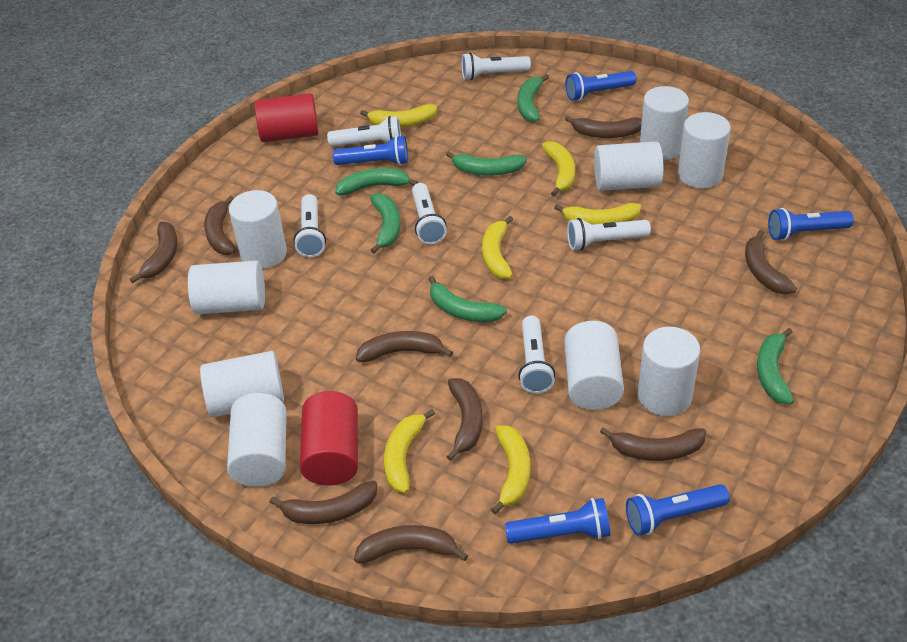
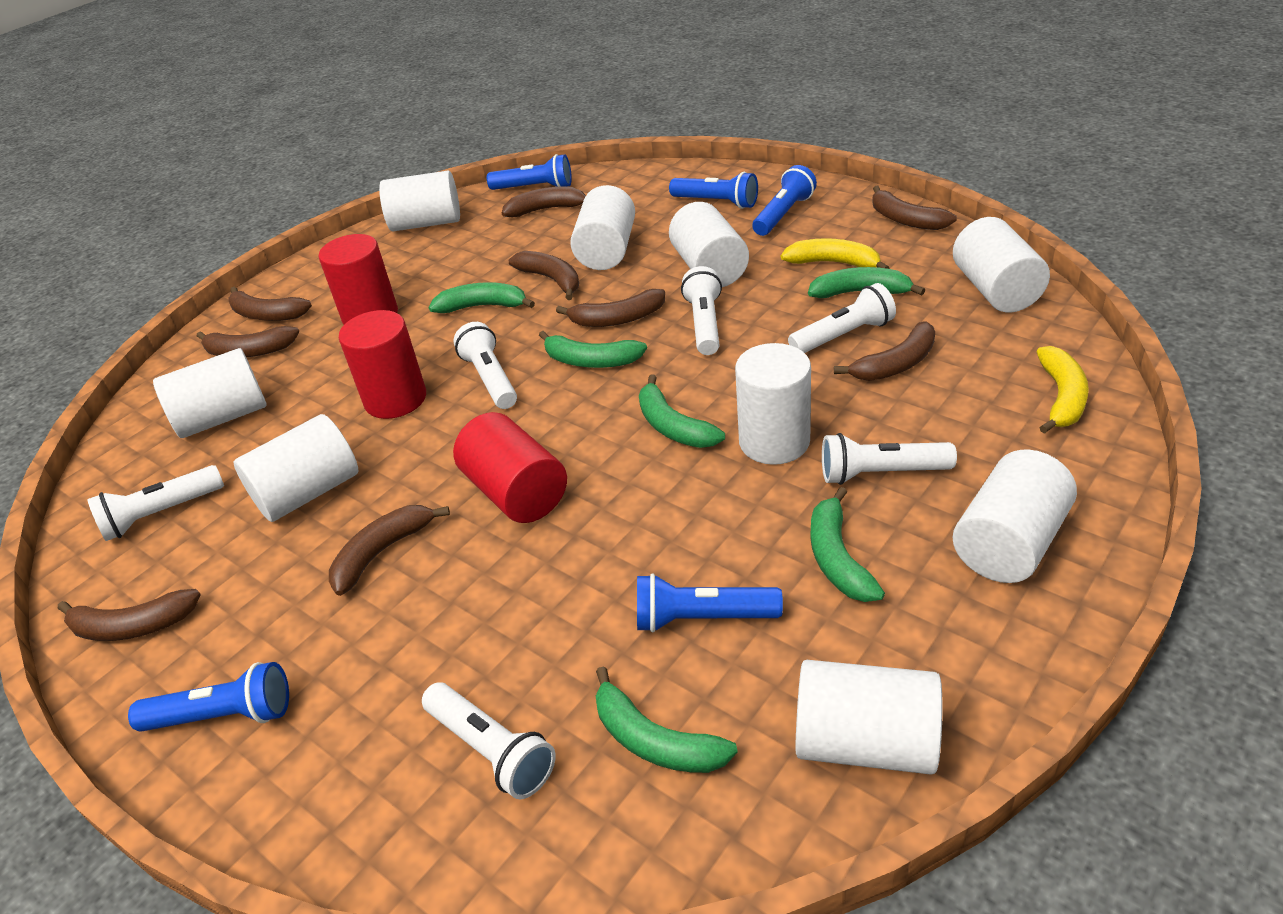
red cylinder: 2 -> 3
yellow banana: 6 -> 2

